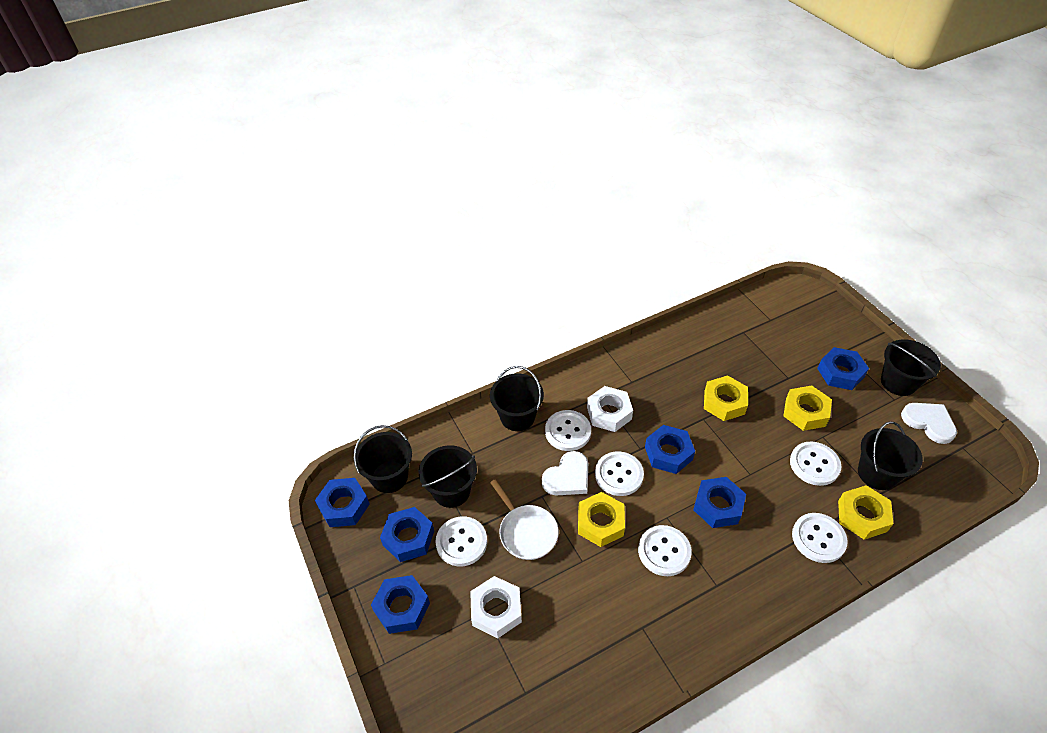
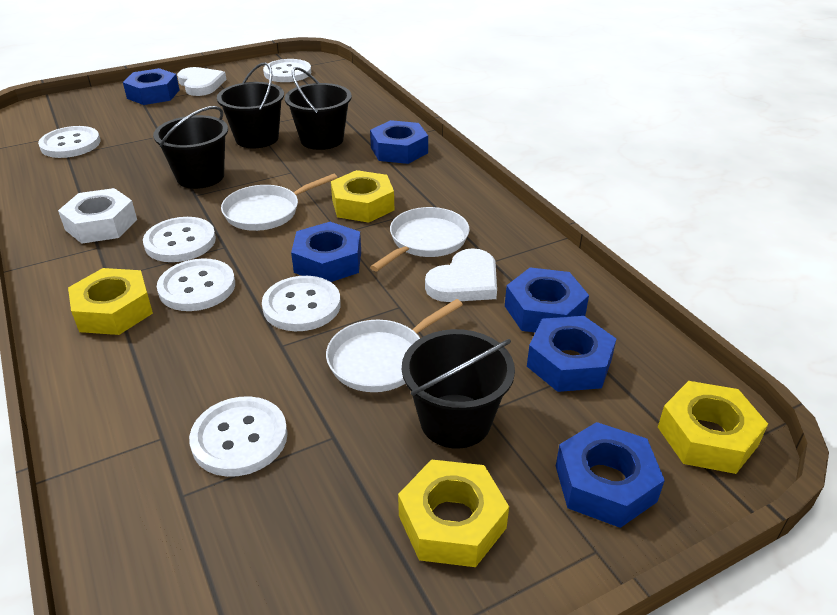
black bucket: 5 -> 4
white nut: 2 -> 1
white pan: 1 -> 3

